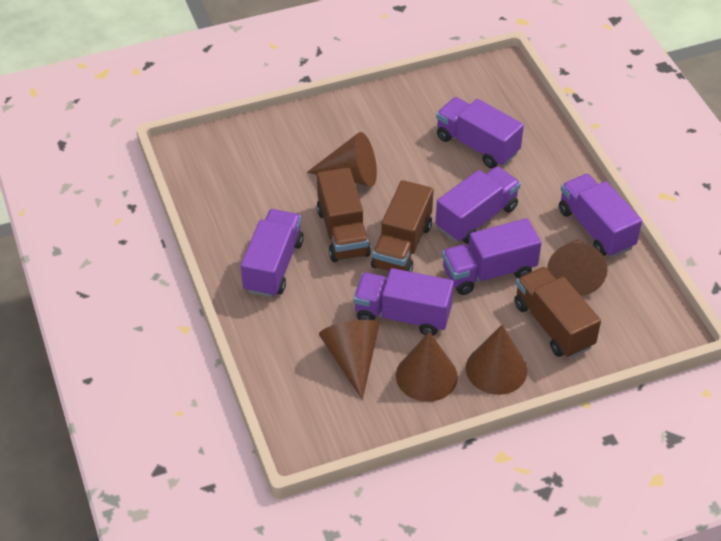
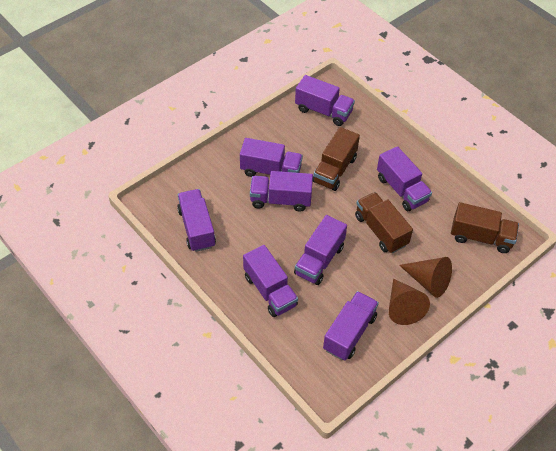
brown cone: 5 -> 2
purple truck: 6 -> 8

